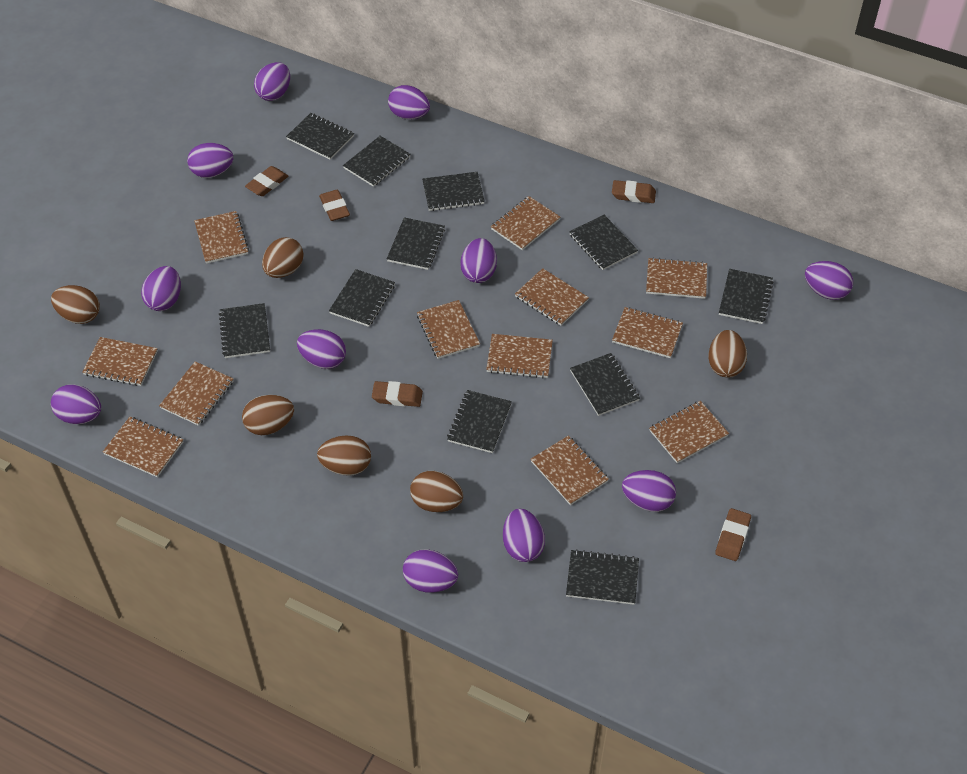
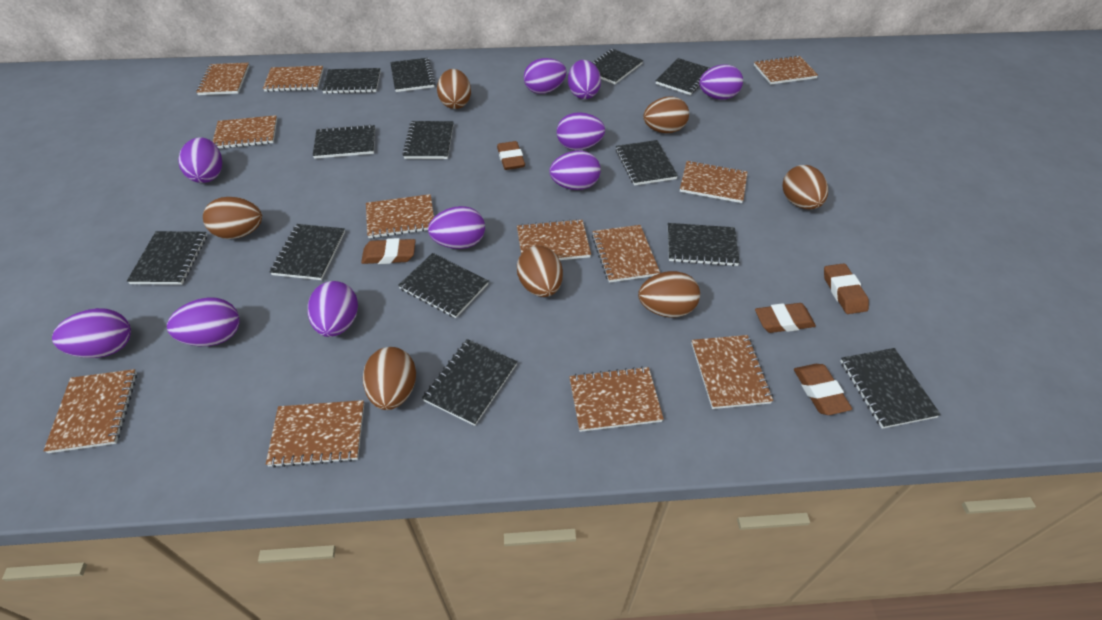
black notebook: 11 -> 13
brown egg: 6 -> 7
purple egg: 11 -> 10

